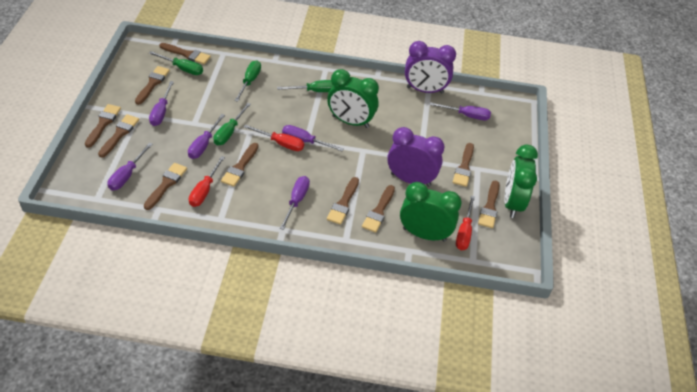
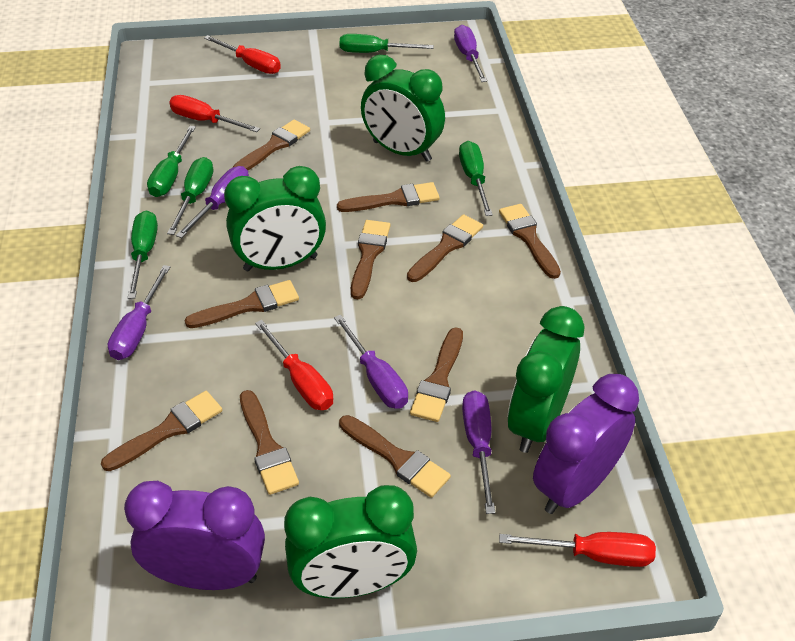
green clock: 3 -> 4
green screwdriver: 4 -> 5
purple screwdriver: 6 -> 5
red screwdriver: 3 -> 4

